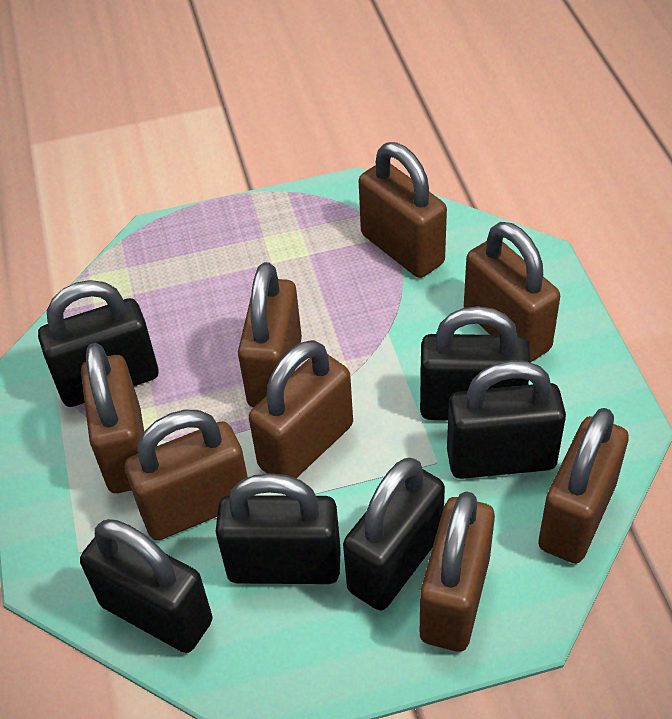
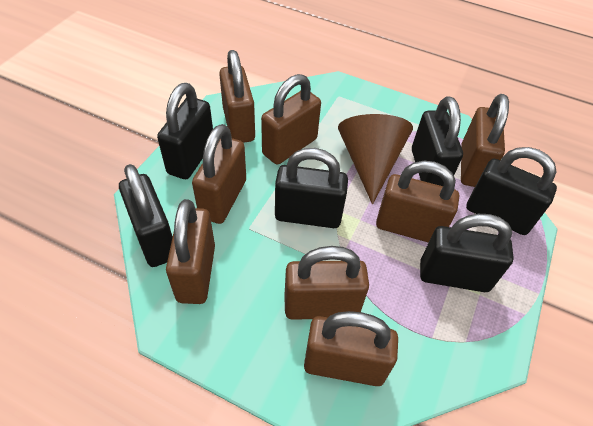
brown cone: 0 -> 1

